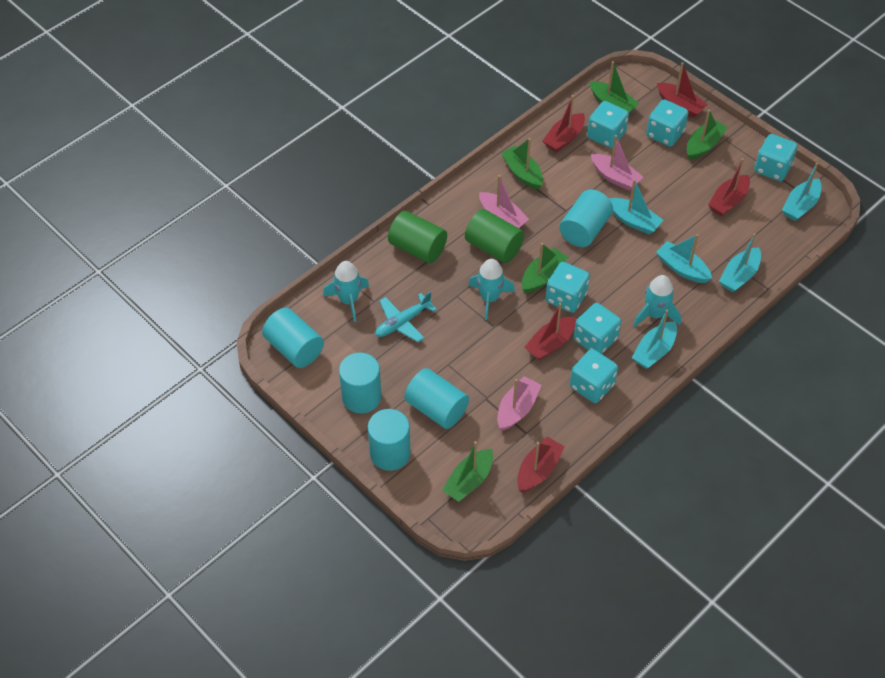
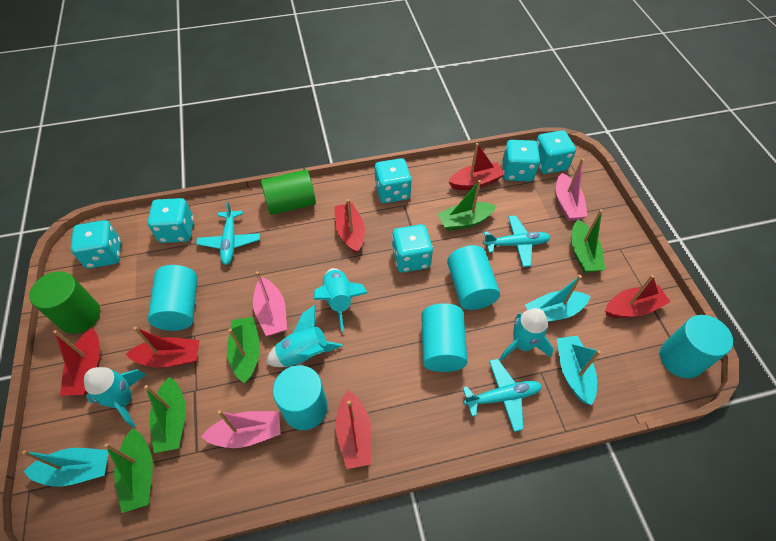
red boat: 5 -> 6
turquoise boat: 5 -> 3
turquoise plane: 1 -> 3
turquoise rocket: 3 -> 4

